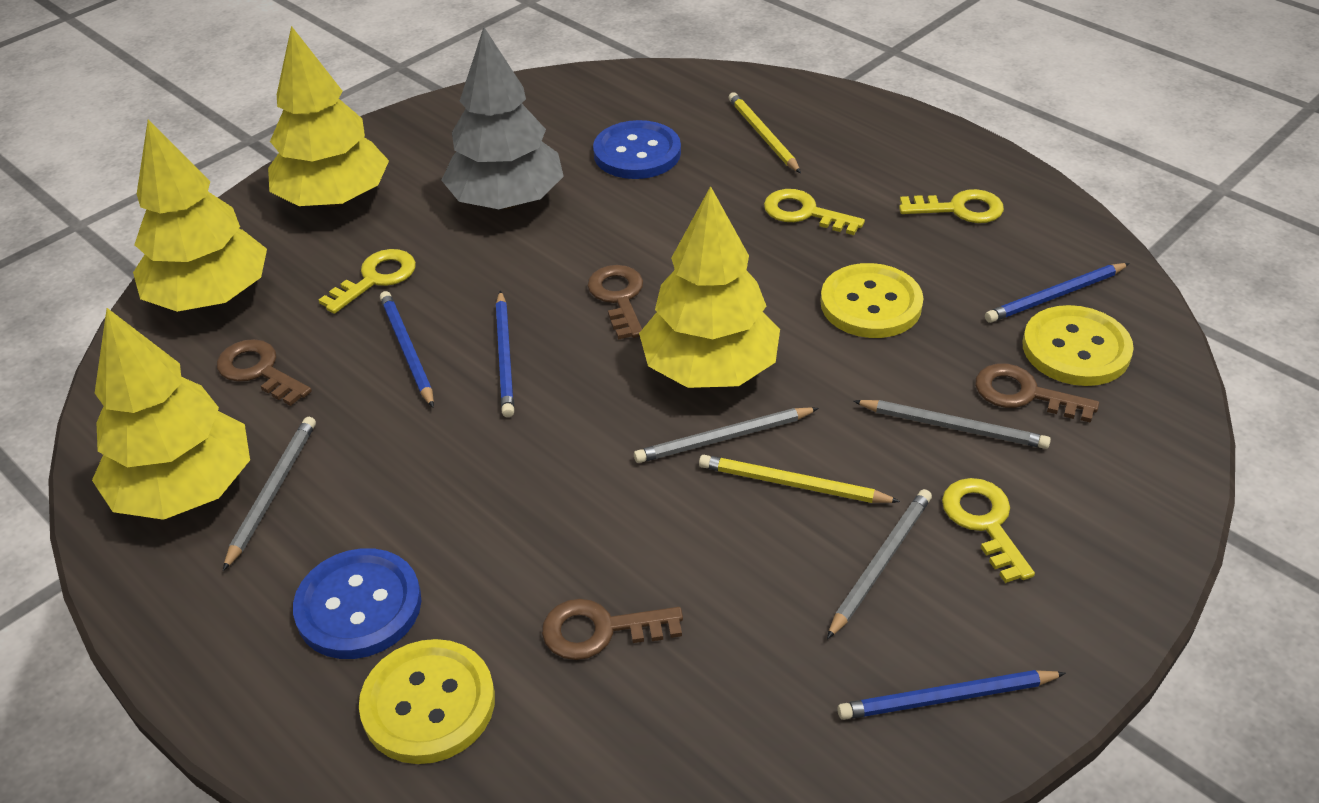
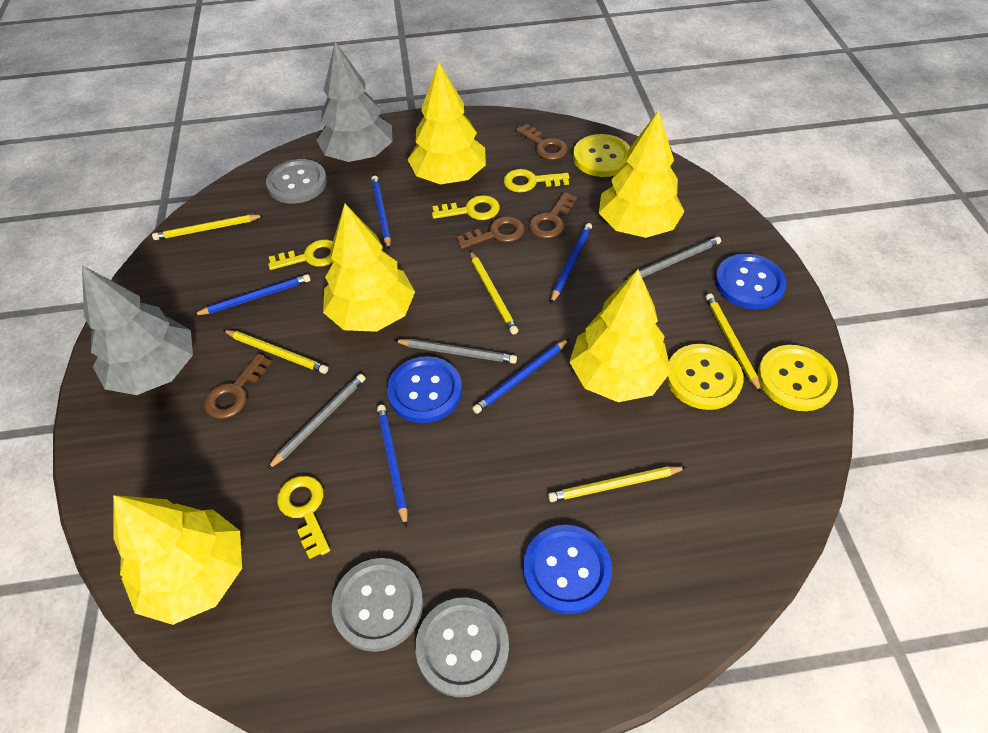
blue button: 2 -> 3
blue pencil: 4 -> 5
grey button: 0 -> 3
grey pencil: 4 -> 3
grey tree: 1 -> 2
yellow pencil: 2 -> 5
yellow tree: 4 -> 5

